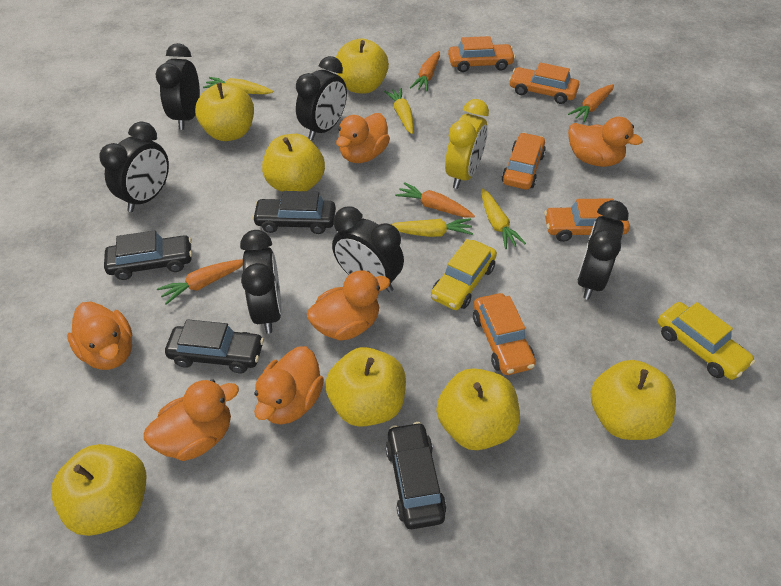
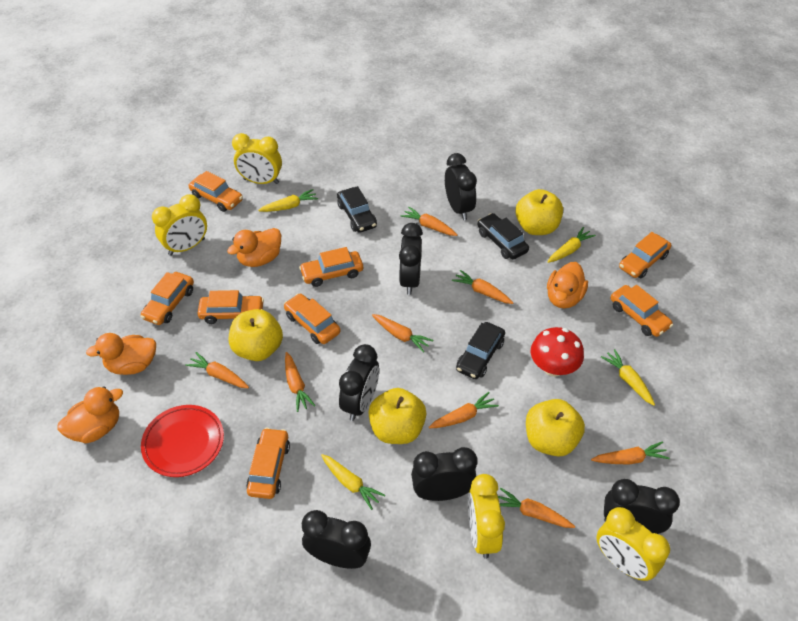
black car: 4 -> 3
orange car: 5 -> 8
orange carrot: 4 -> 8
orange duck: 6 -> 4
red mushroom: 0 -> 1
red plate: 0 -> 1
yellow apple: 7 -> 4
yellow car: 2 -> 0
yellow clock: 1 -> 4

